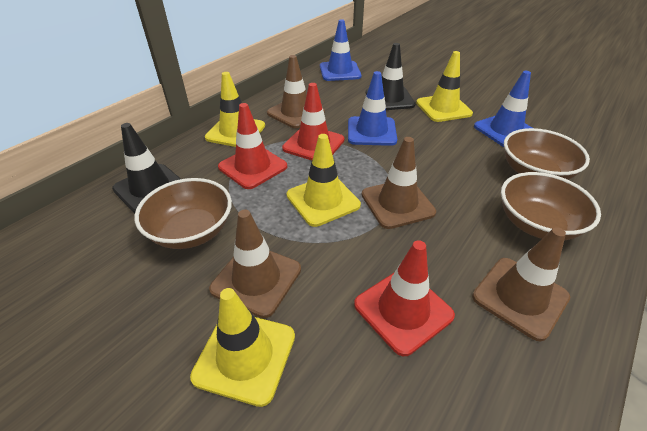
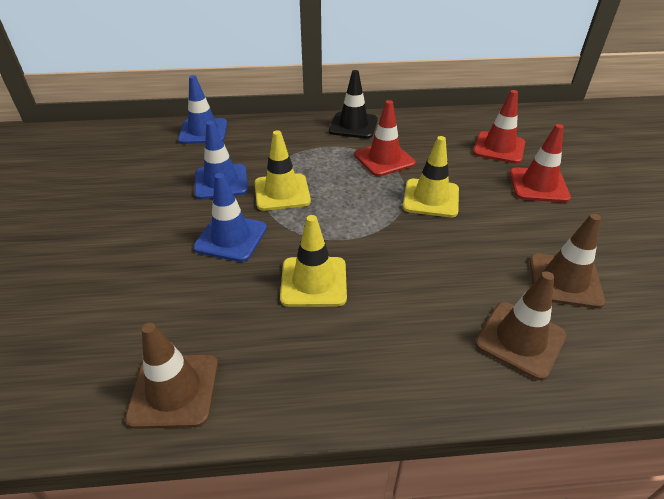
black traffic cone: 2 -> 1
brown bowl: 3 -> 0
brown traffic cone: 4 -> 3
yellow traffic cone: 4 -> 3

